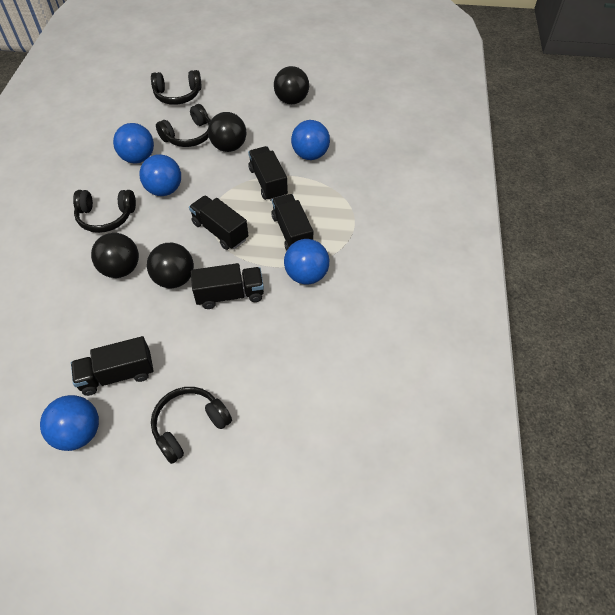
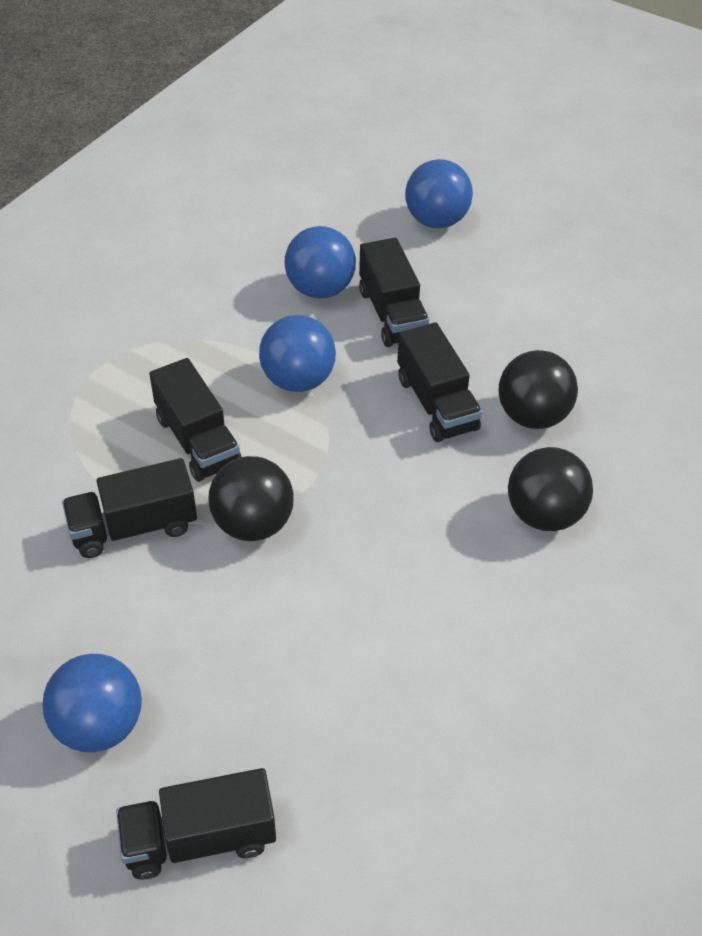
black ball: 4 -> 3
black headphones: 4 -> 0
blue ball: 5 -> 4

